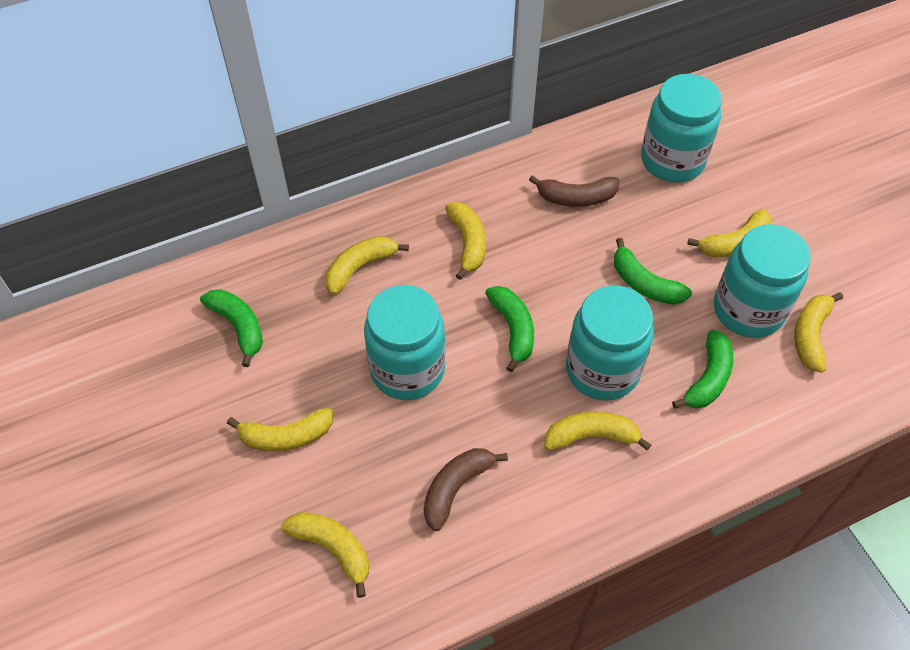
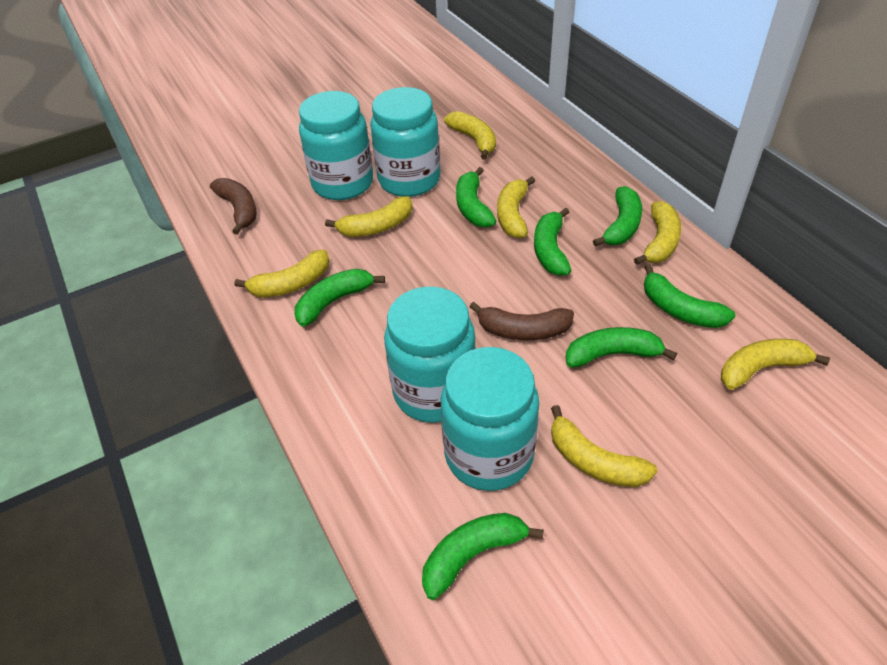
green banana: 4 -> 7

